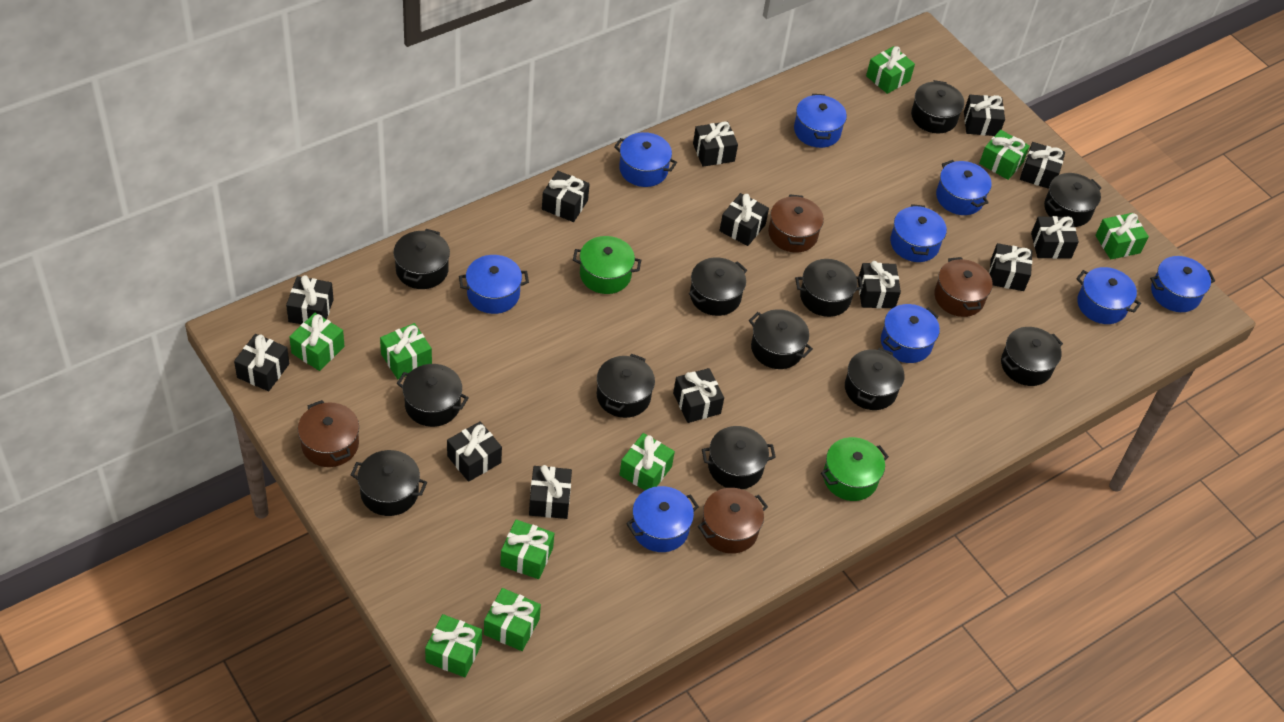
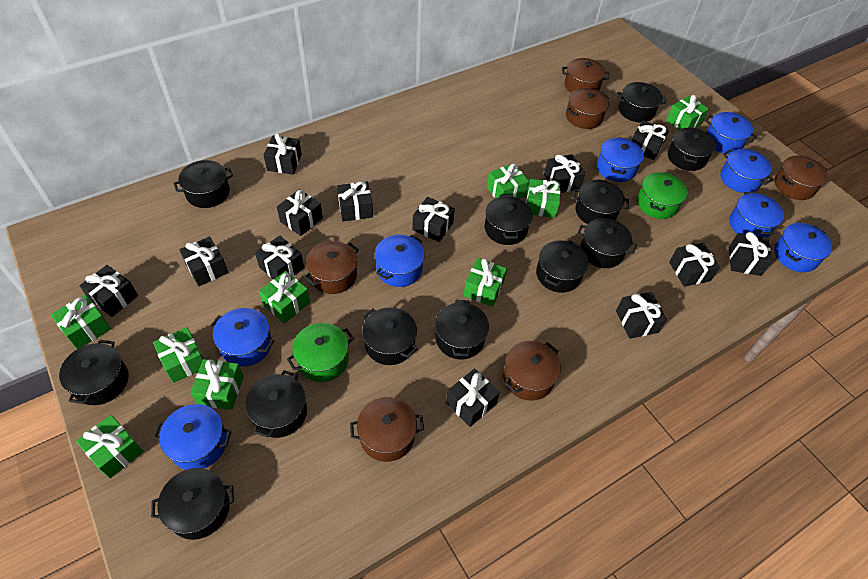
blue pot: 9 -> 8
brown pot: 4 -> 6

